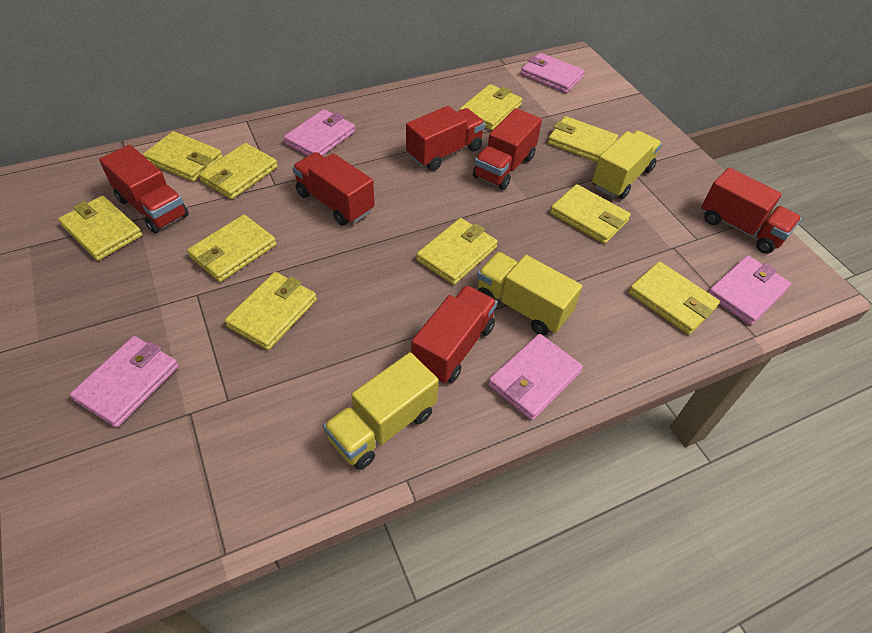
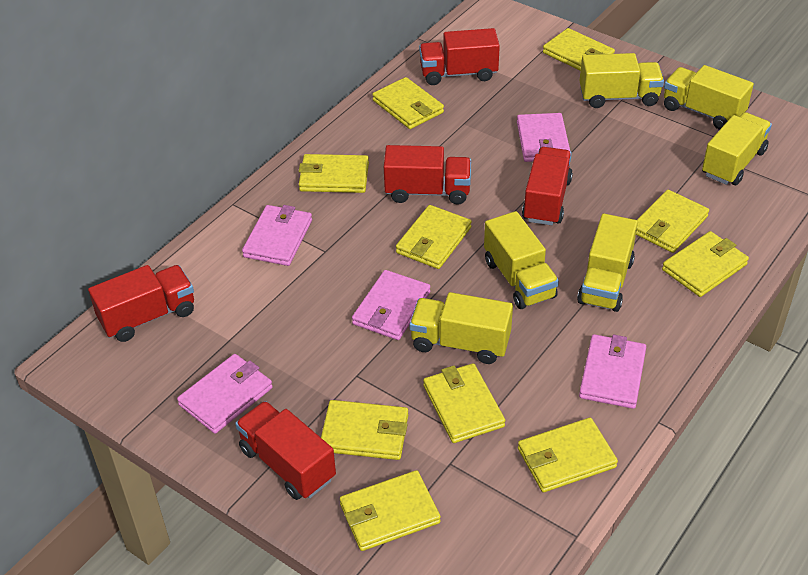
red truck: 6 -> 5
yellow truck: 3 -> 6

